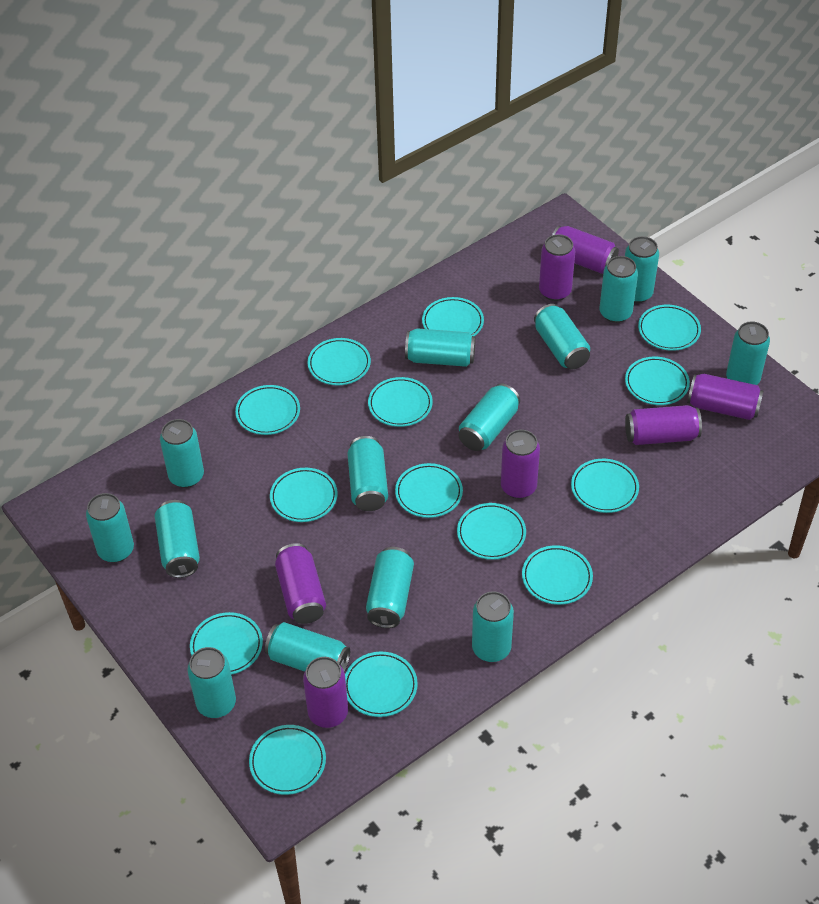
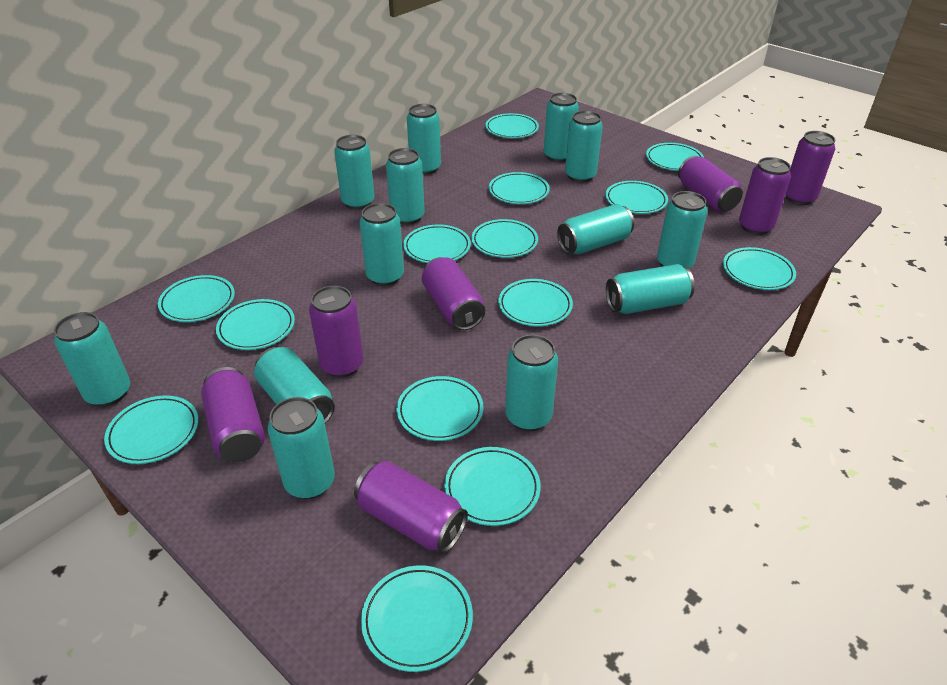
turquoise can: 14 -> 13

